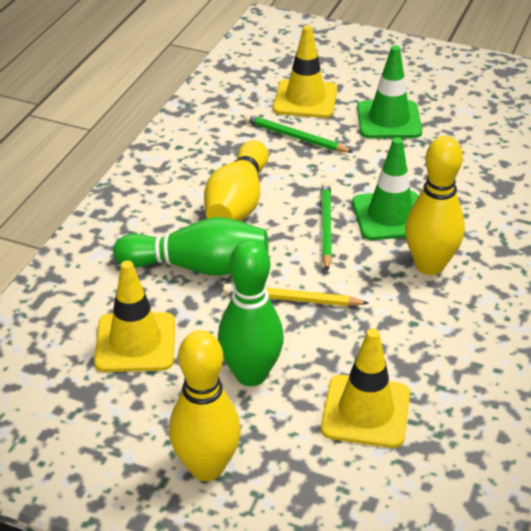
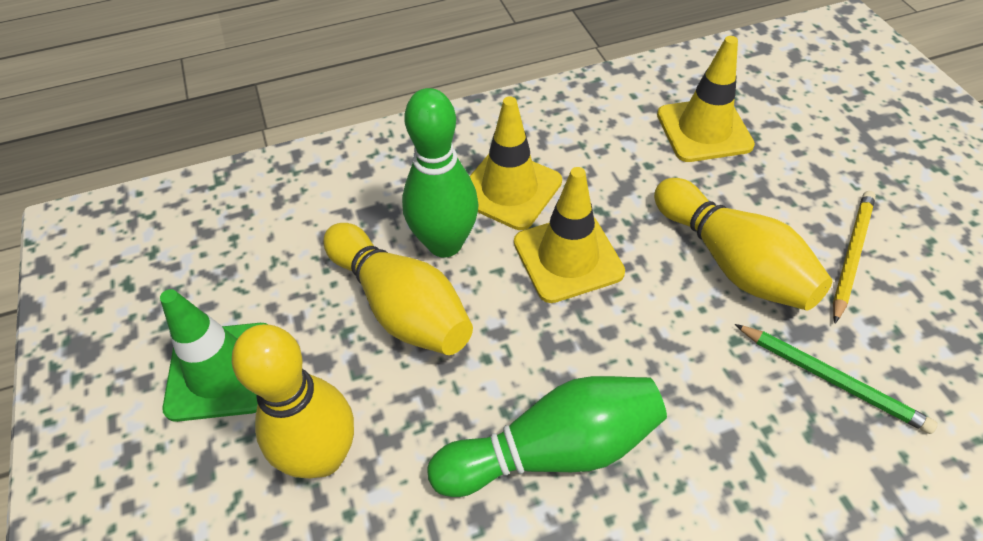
green pencil: 2 -> 1
green traffic cone: 2 -> 1

